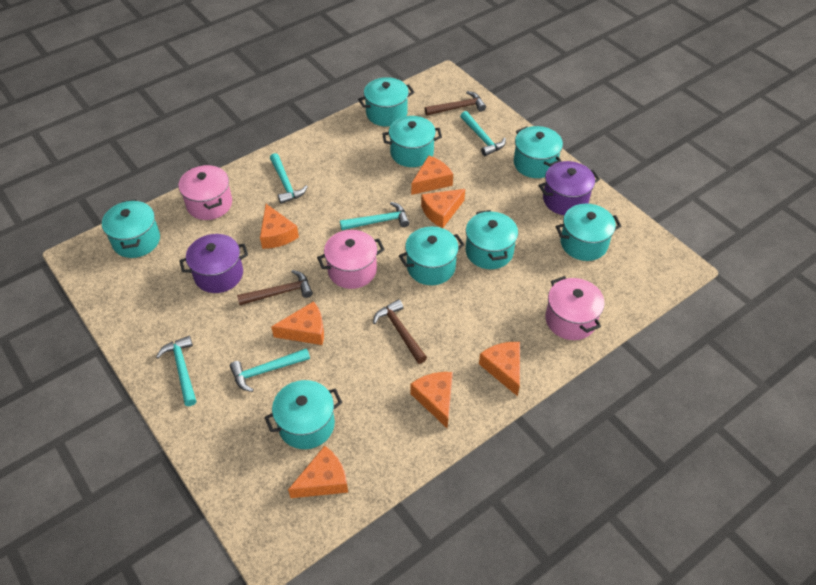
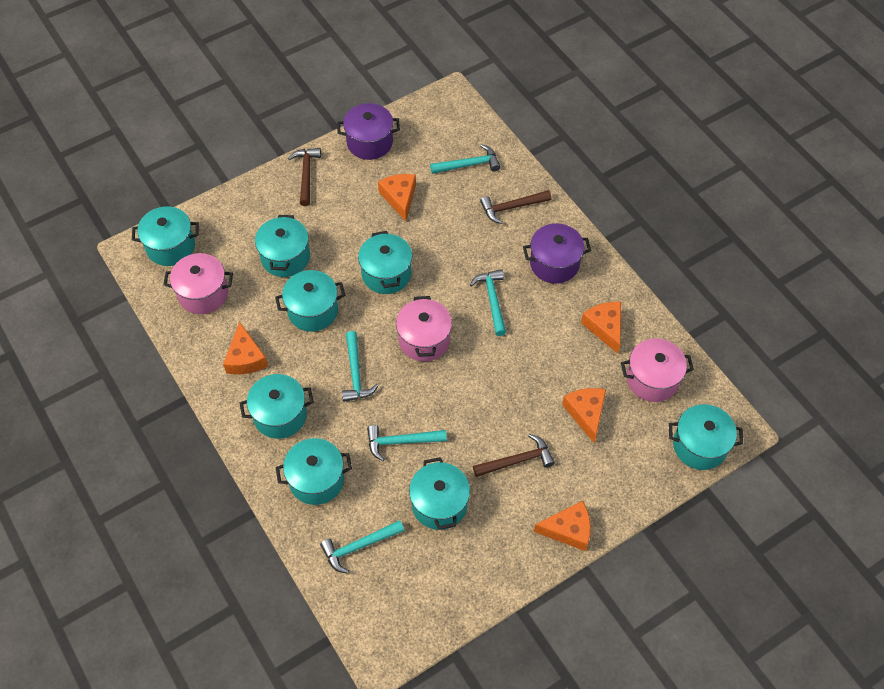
orange cheese: 7 -> 5

